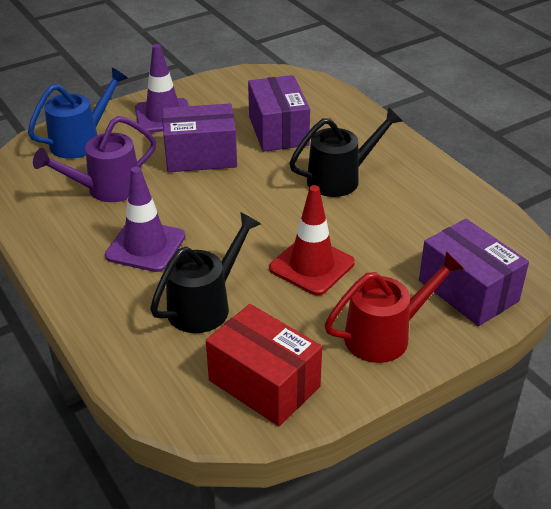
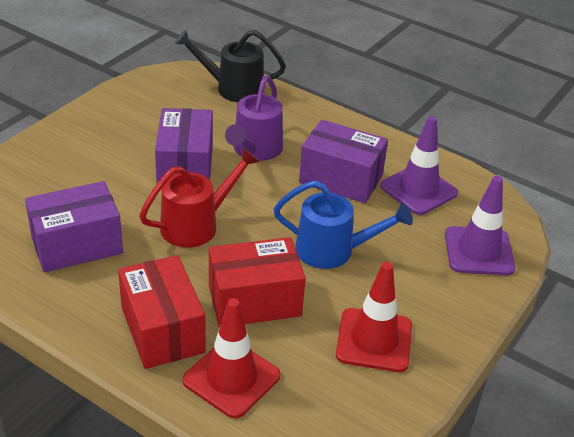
black watering can: 2 -> 1
red box: 1 -> 2
red traffic cone: 1 -> 2

